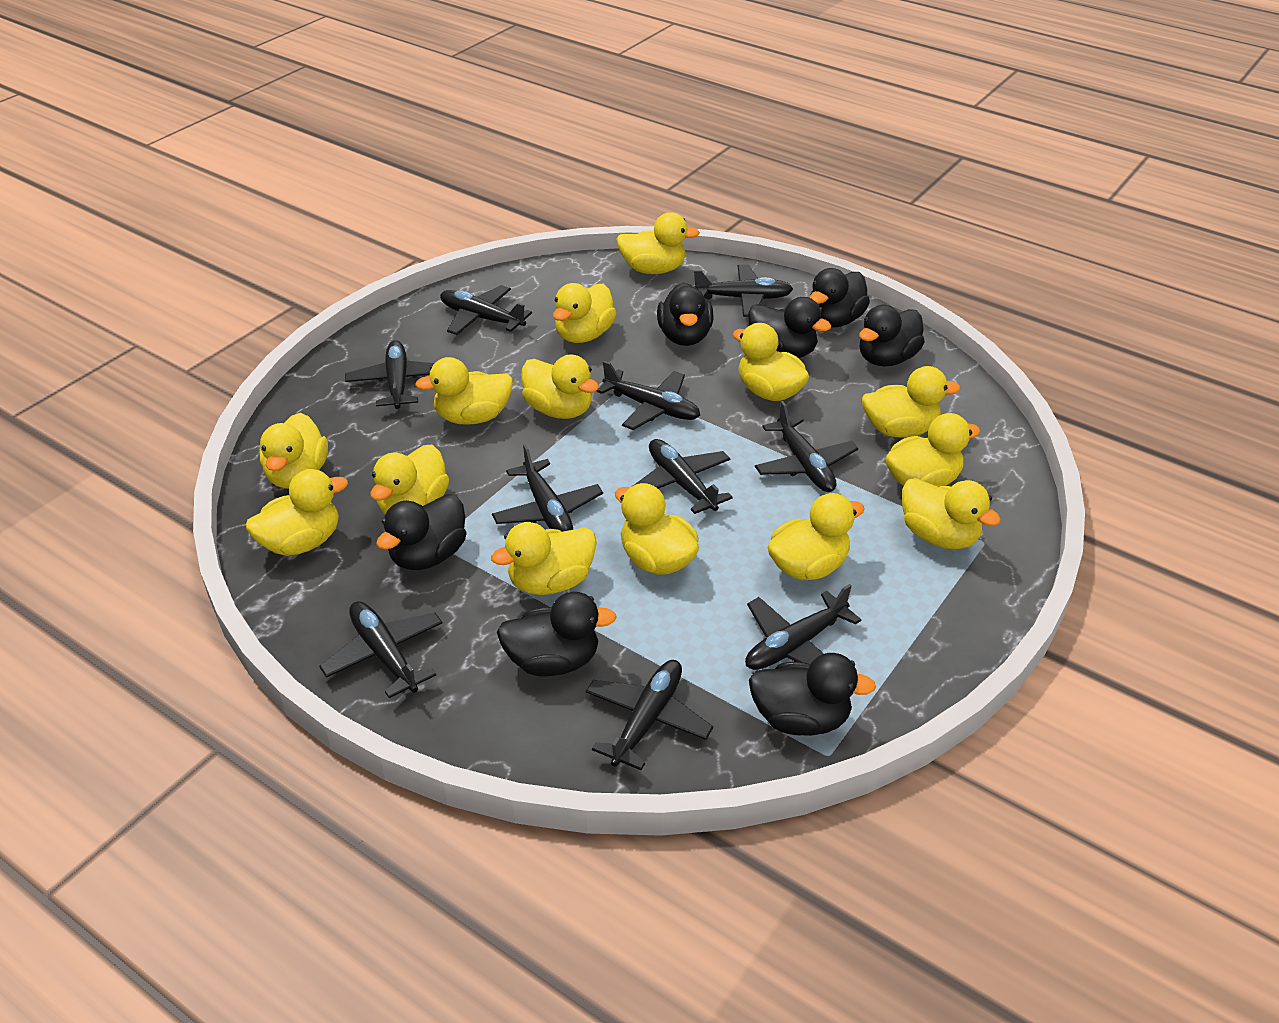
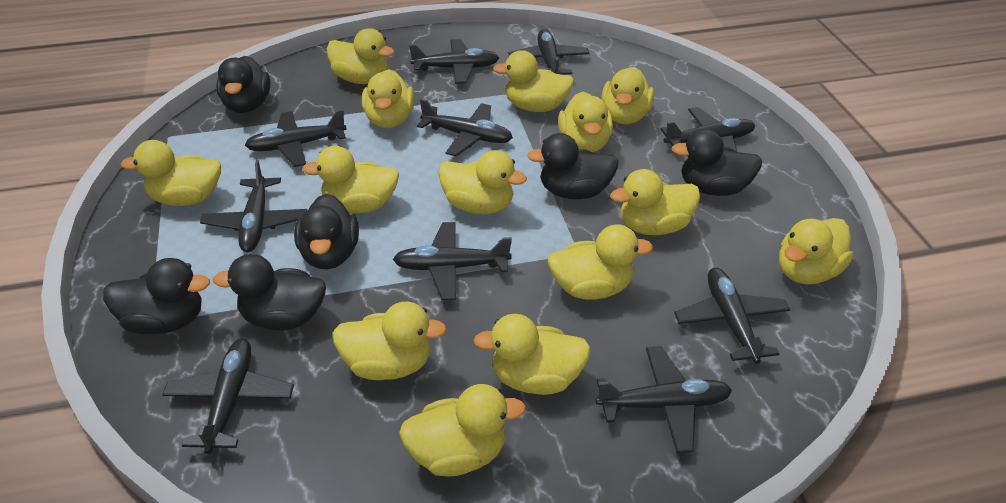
black duck: 7 -> 6

